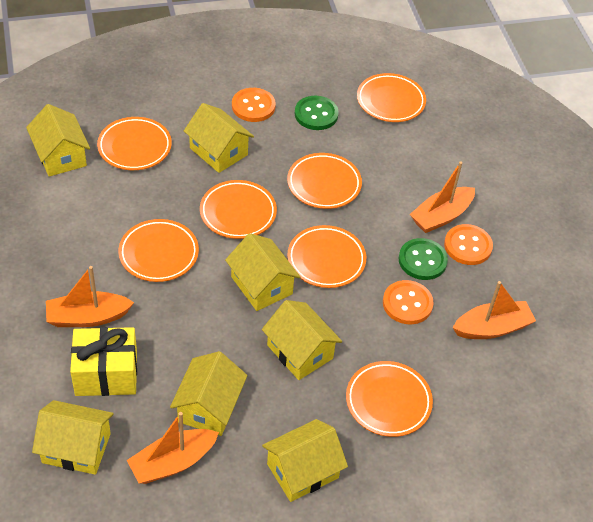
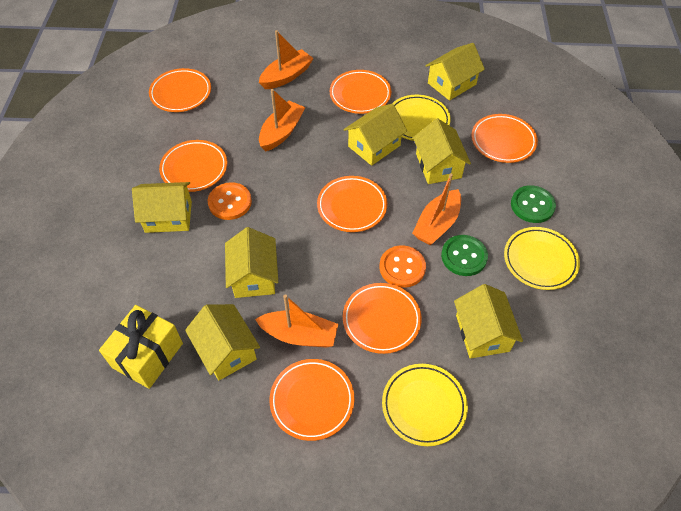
orange button: 3 -> 2
yellow plate: 0 -> 3

